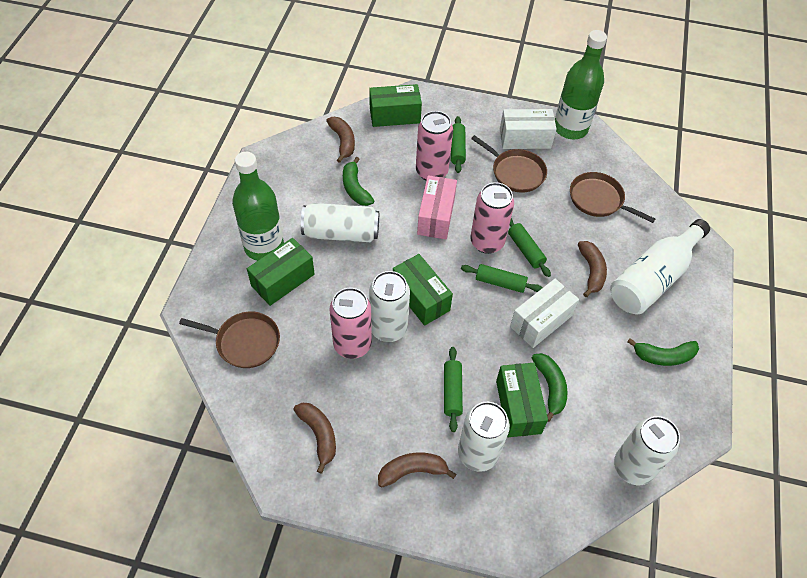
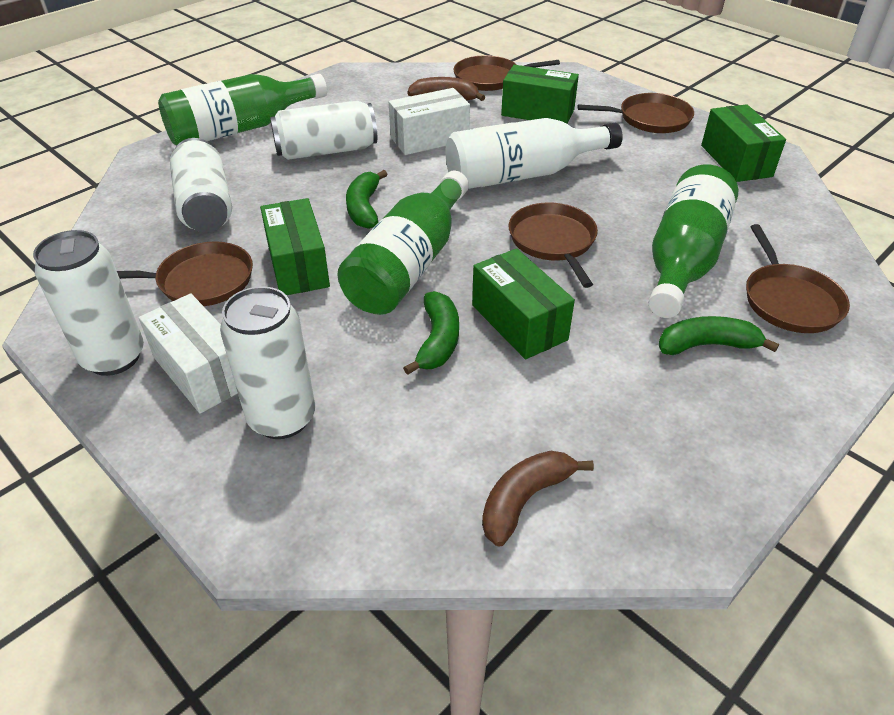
brown banana: 4 -> 2
brown pan: 3 -> 5
green bottle: 2 -> 3
green rolling pin: 4 -> 0
pink box: 1 -> 0
pink can: 3 -> 0

